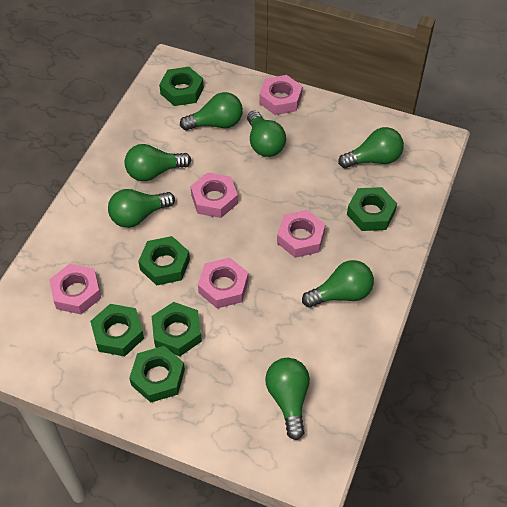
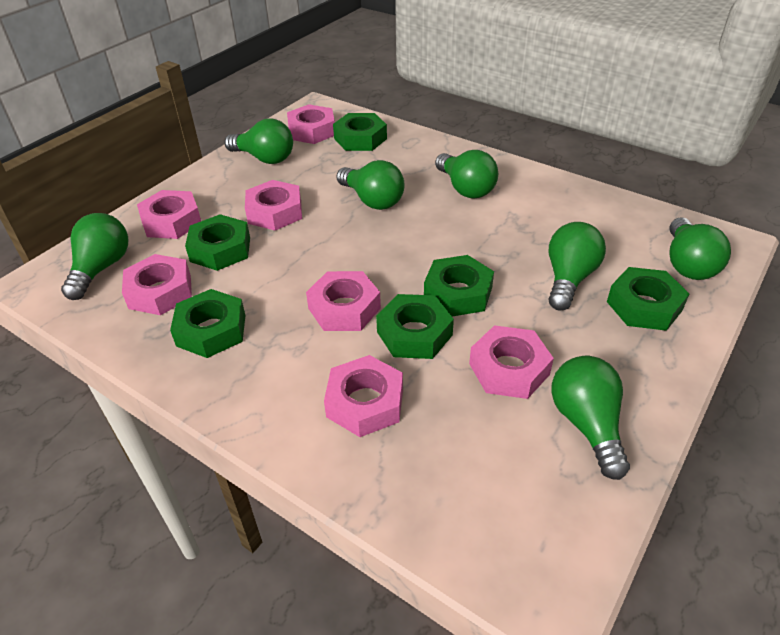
pink nut: 5 -> 7

